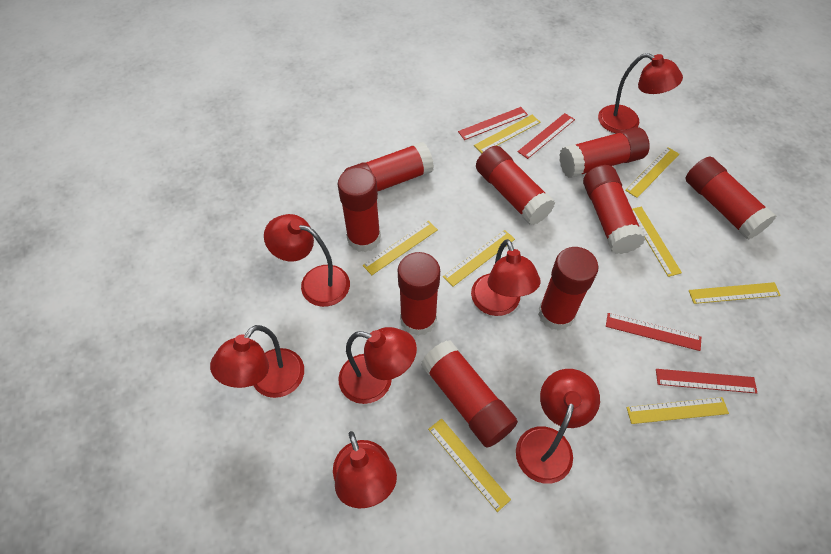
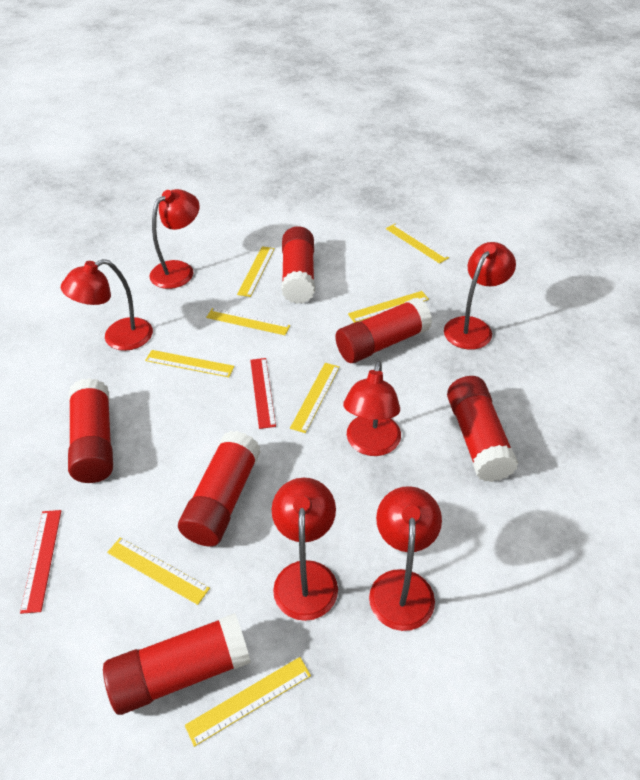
red glue stick: 9 -> 6
red lamp: 7 -> 6
red ruler: 4 -> 2

